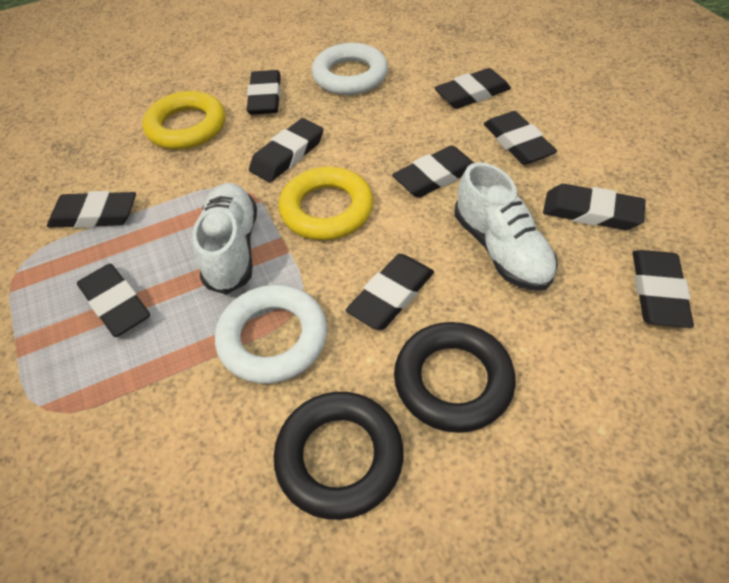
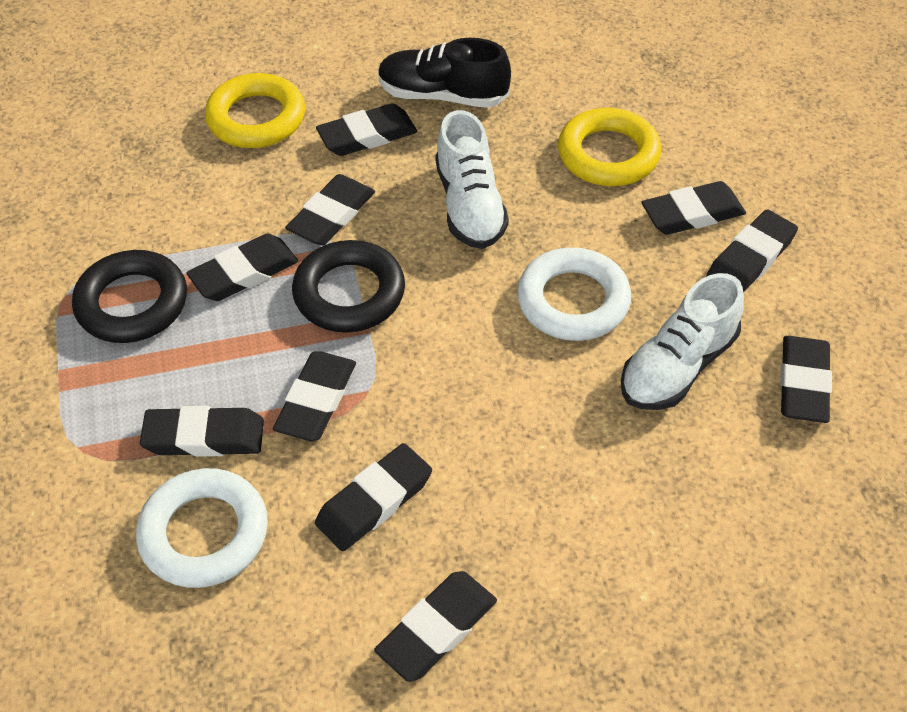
black shoe: 0 -> 1

